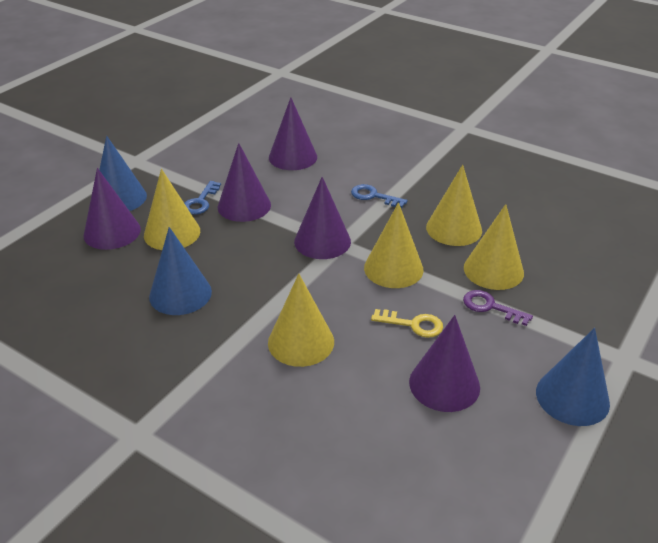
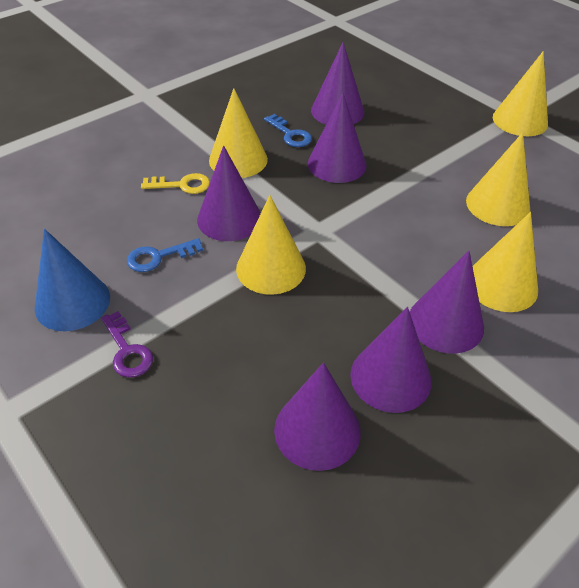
blue cone: 3 -> 1
purple cone: 5 -> 6

